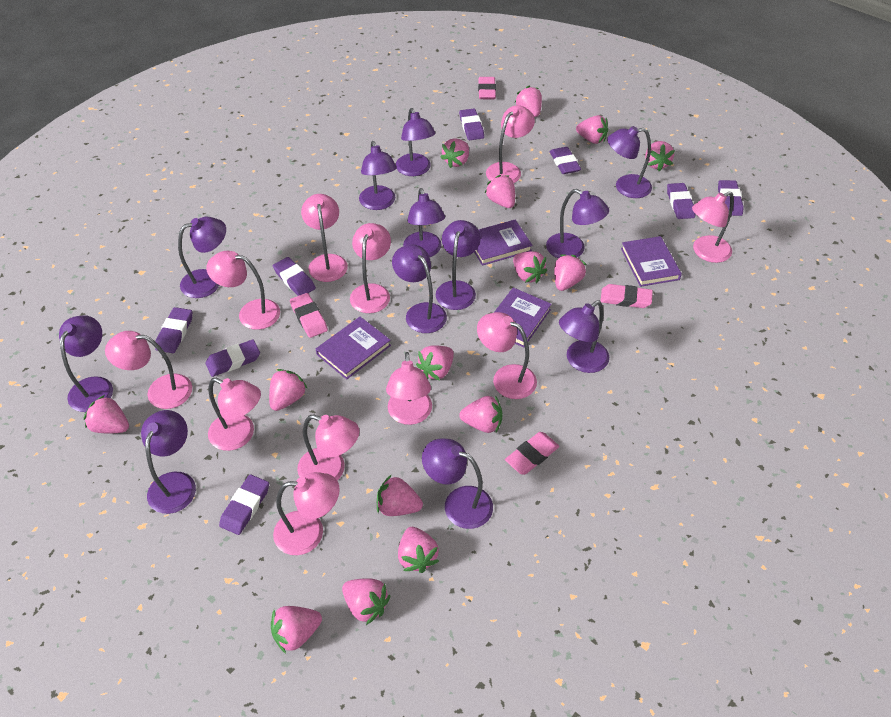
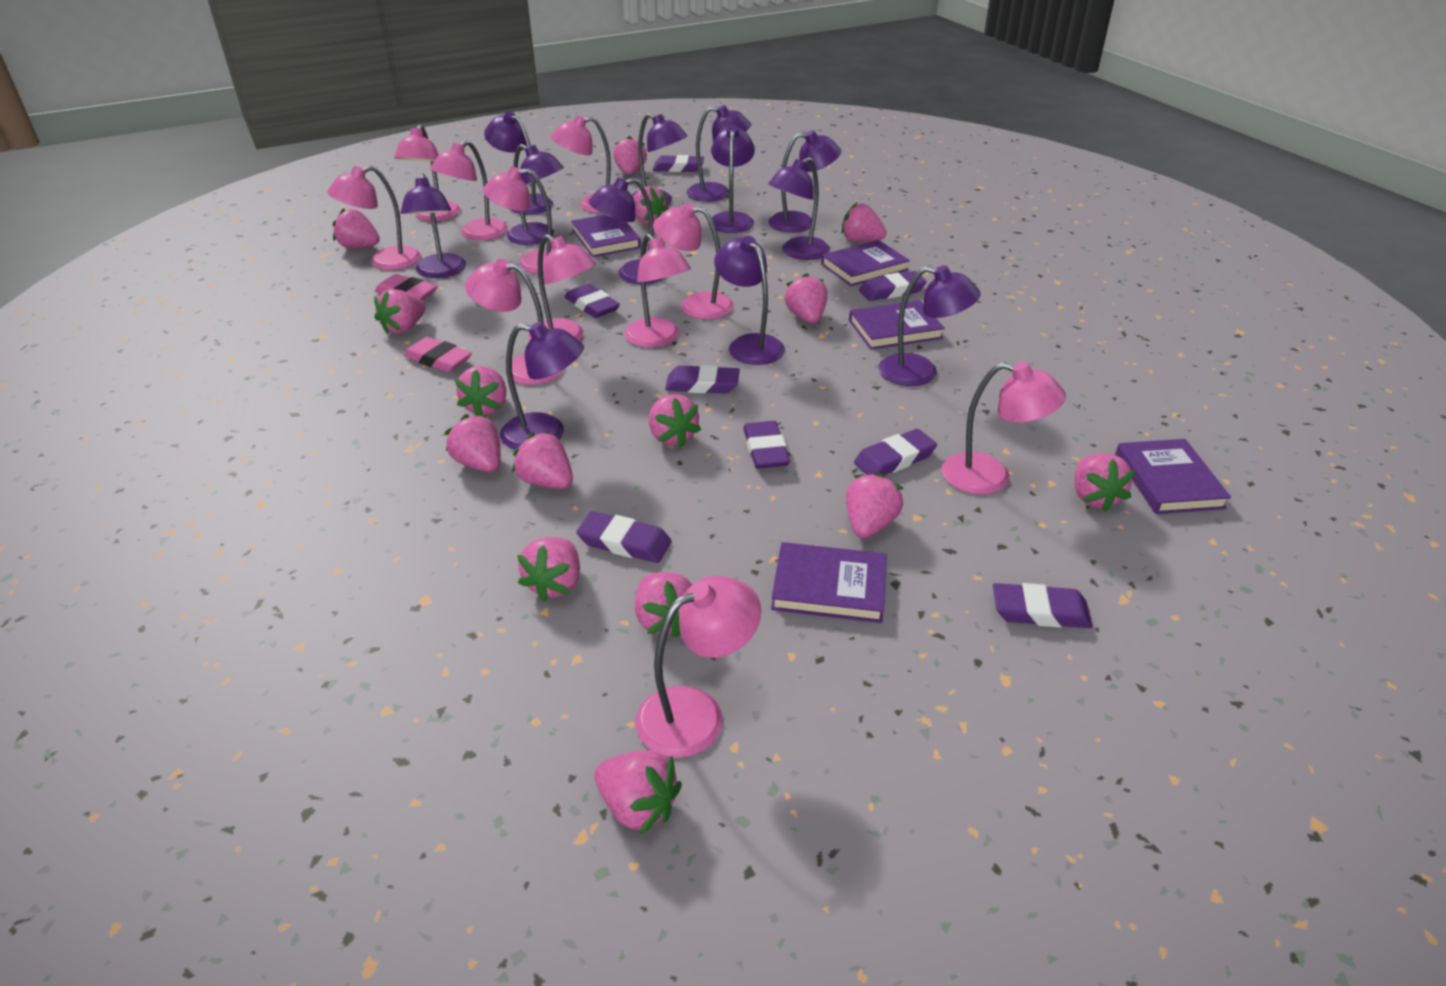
pink eraser: 4 -> 2
purple book: 4 -> 5

